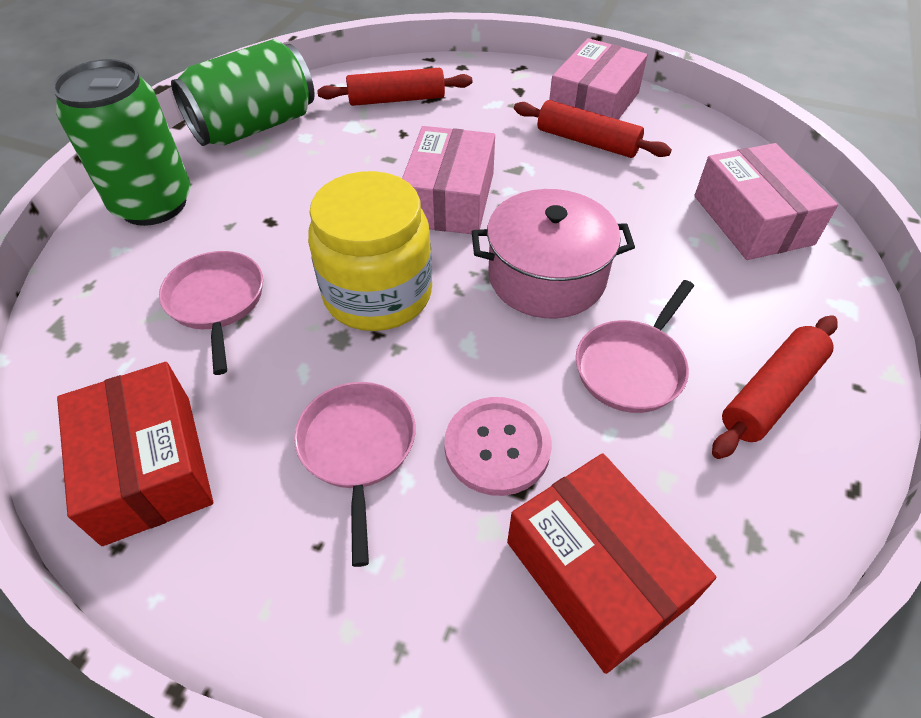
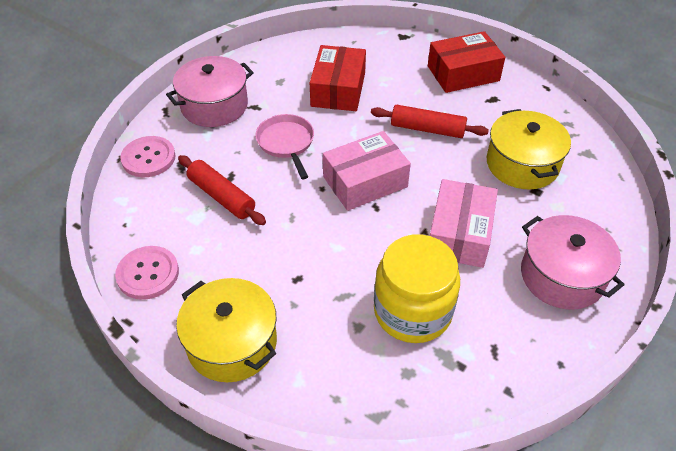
green can: 2 -> 0
pink box: 3 -> 2
pink button: 1 -> 2
pink pan: 3 -> 1
pink pot: 1 -> 2
red rolling pin: 3 -> 2
yellow pot: 0 -> 2

